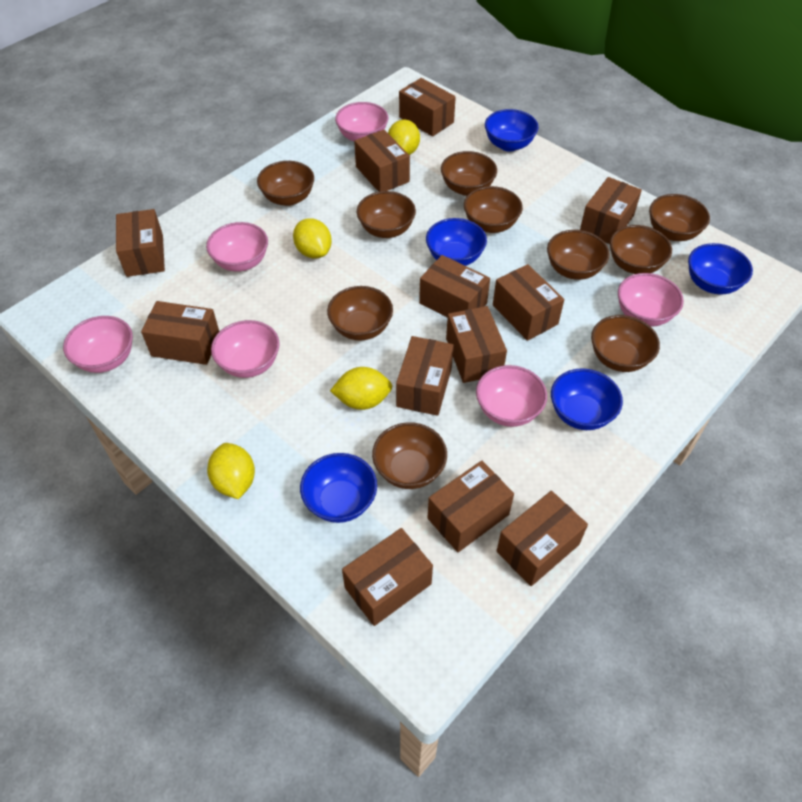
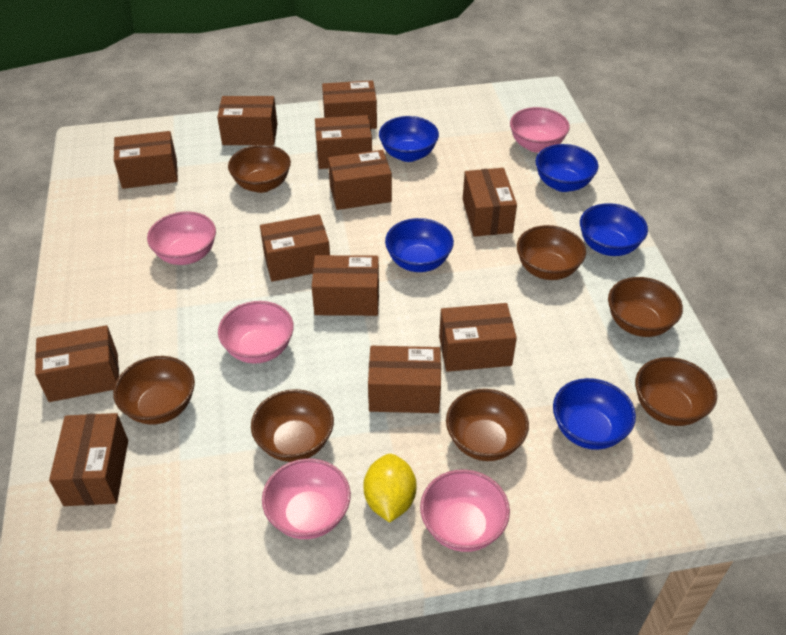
brown bowl: 10 -> 7
pink bowl: 6 -> 5
yellow lemon: 4 -> 1

